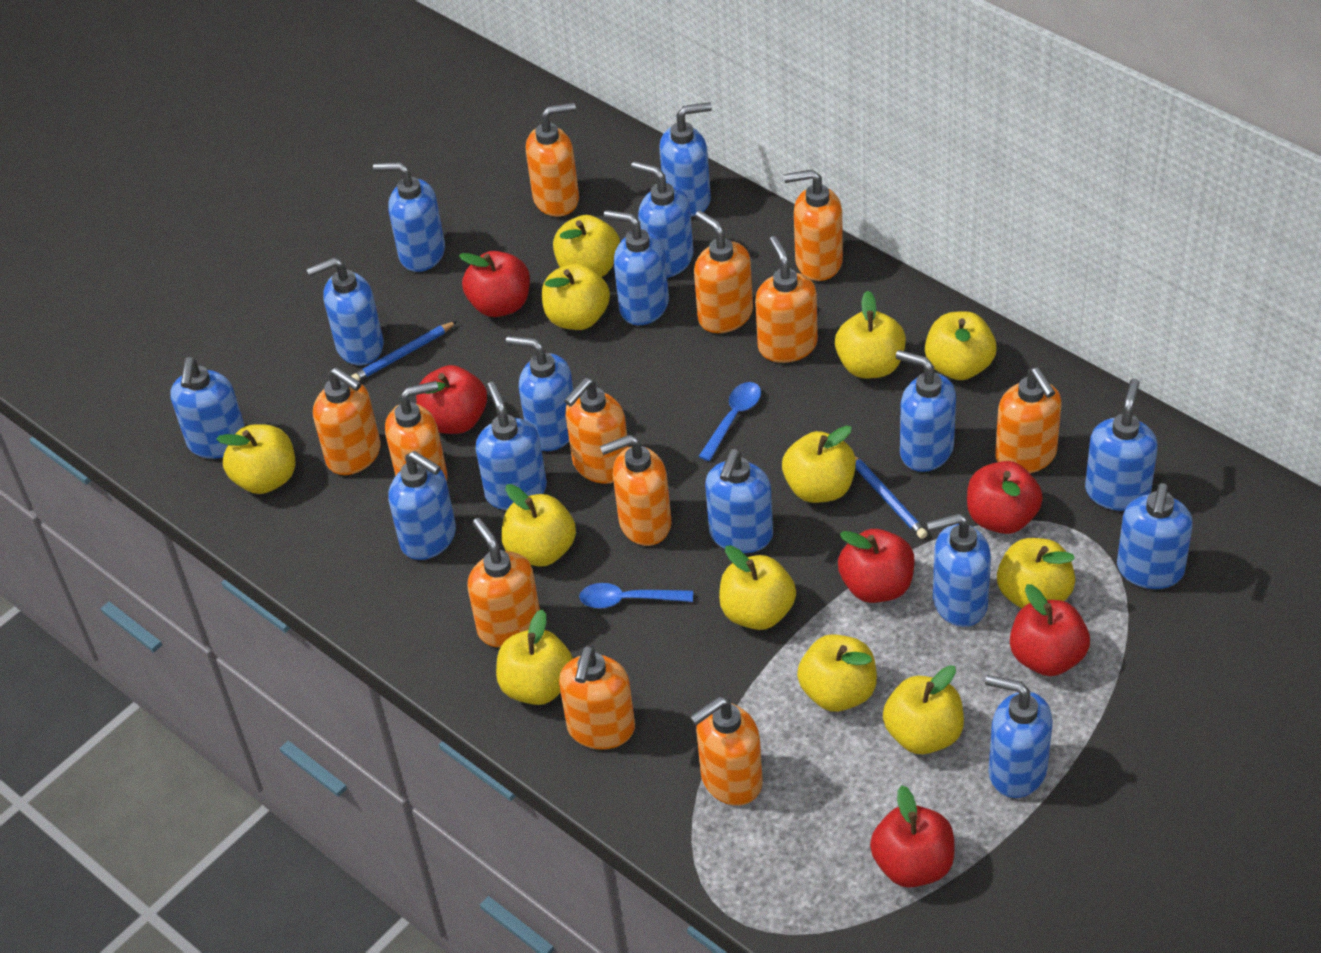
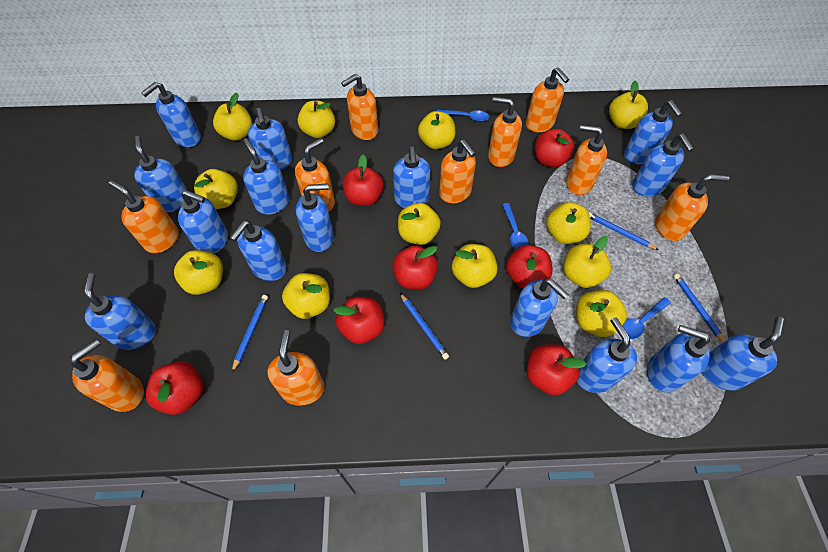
blue pencil: 2 -> 4
blue spoon: 2 -> 3
orange soap dispenser: 12 -> 10
red apple: 6 -> 7

